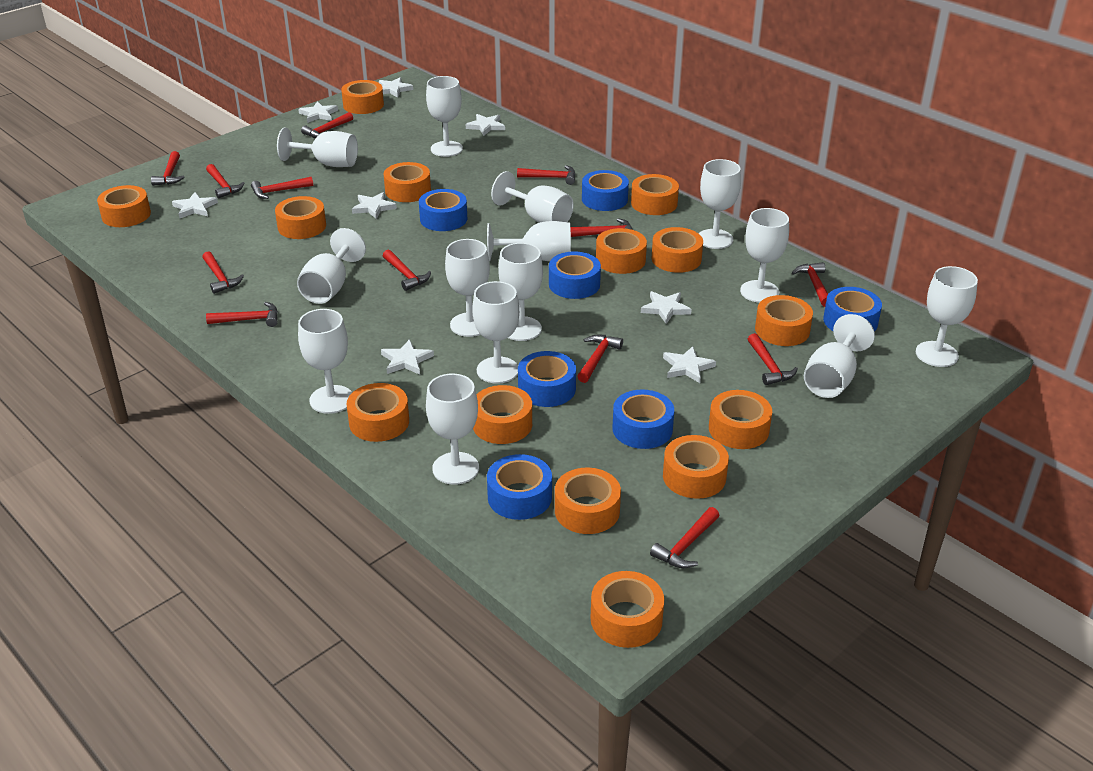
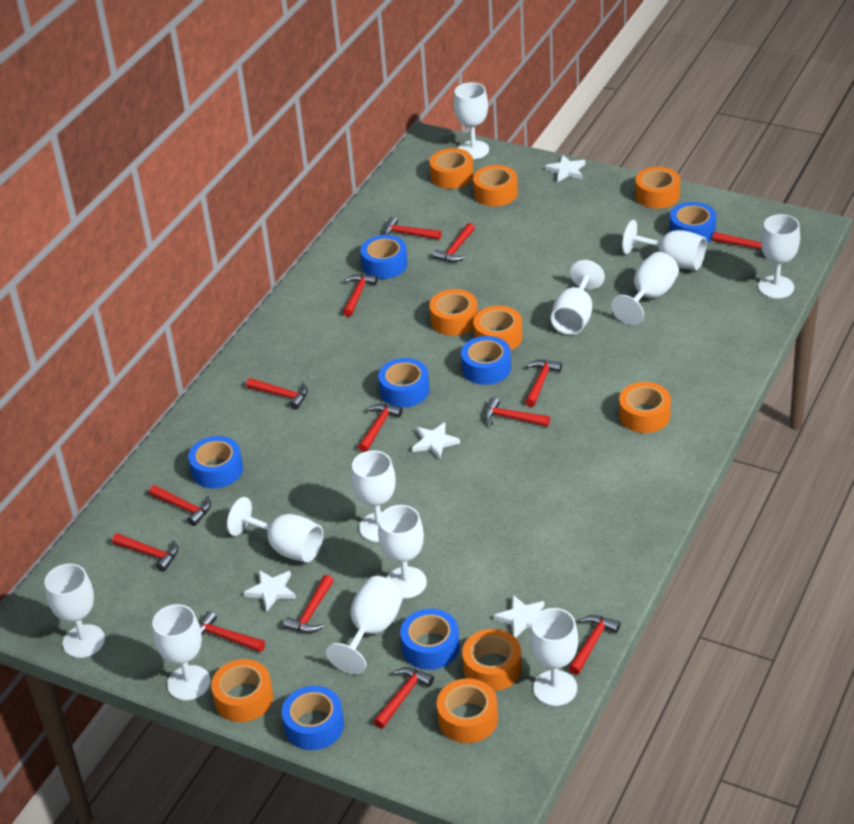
orange tape: 14 -> 9
red hammer: 13 -> 14
white goblet: 14 -> 12
white star: 8 -> 4

